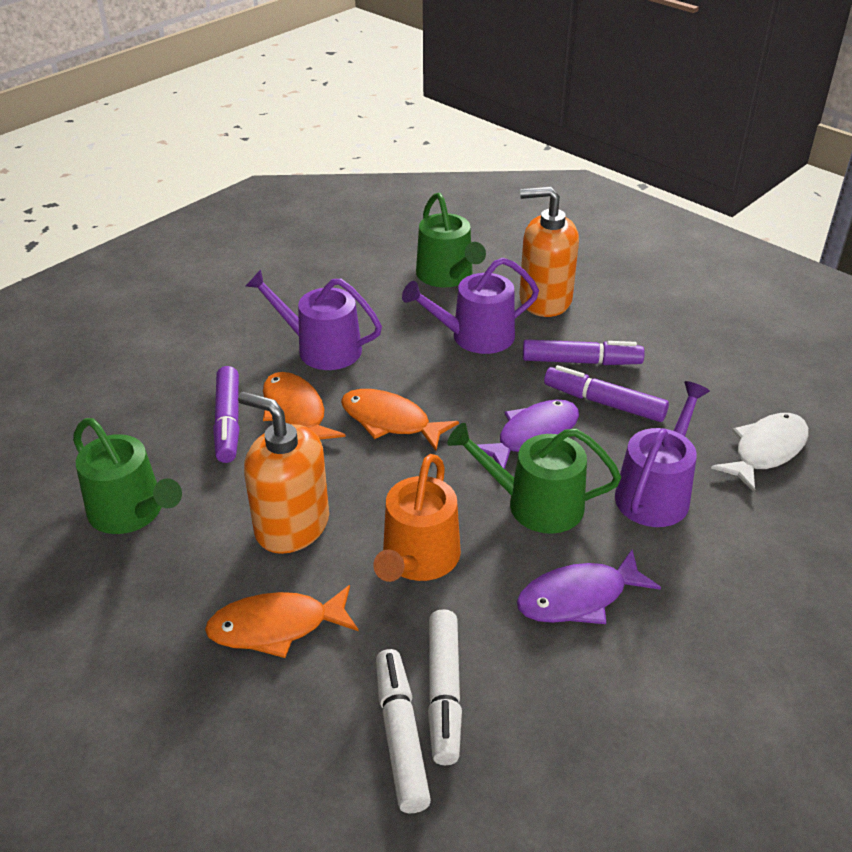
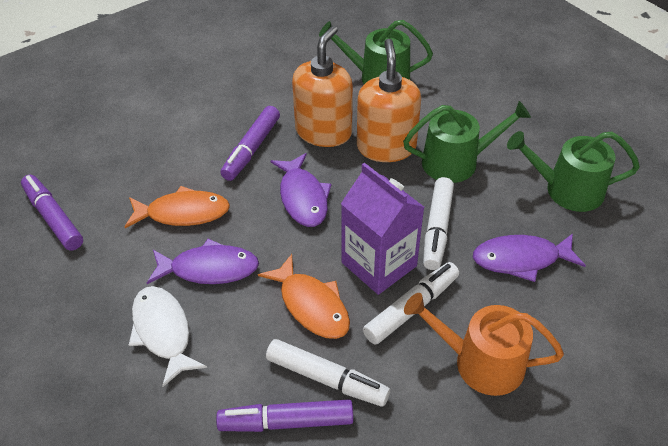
orange fish: 3 -> 2
purple carton: 0 -> 1
purple fish: 2 -> 3
purple watering can: 3 -> 0
white marker: 2 -> 3

